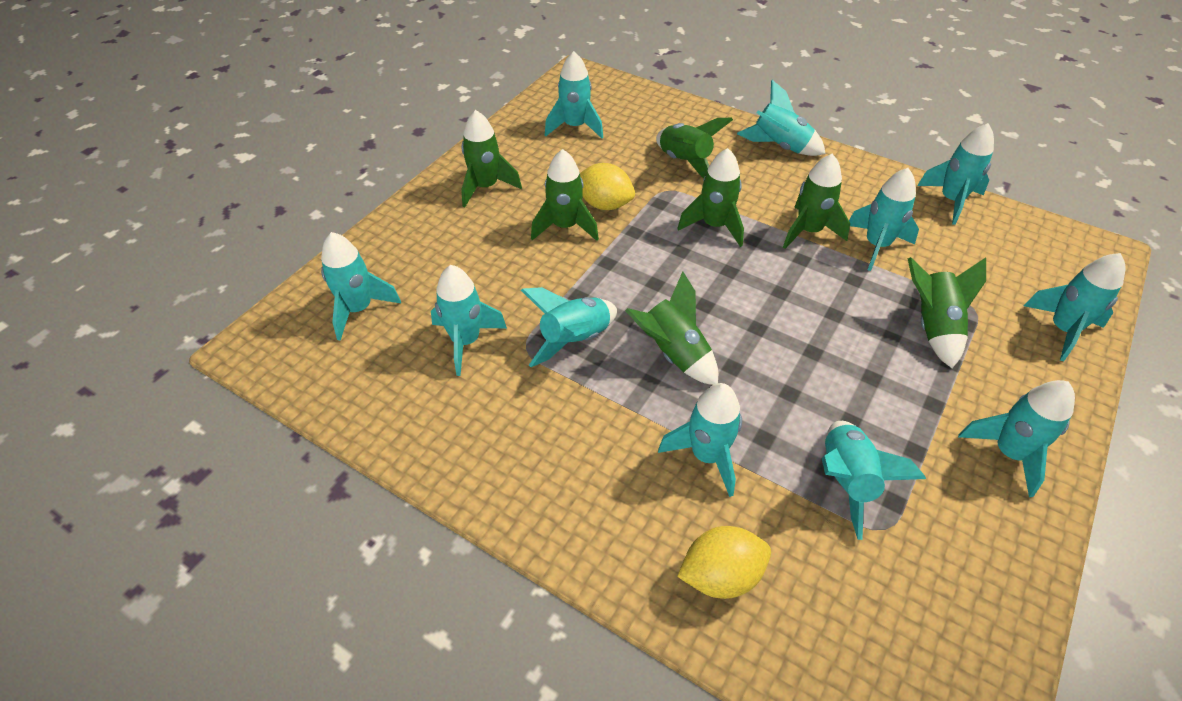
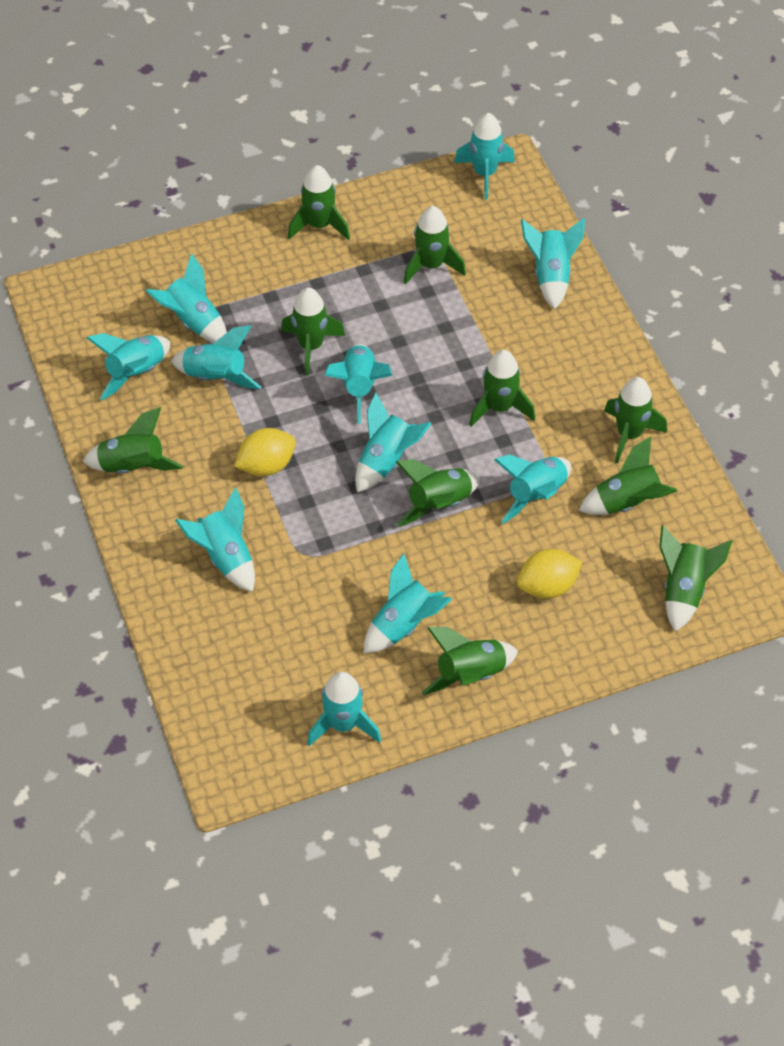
green rocket: 7 -> 10

